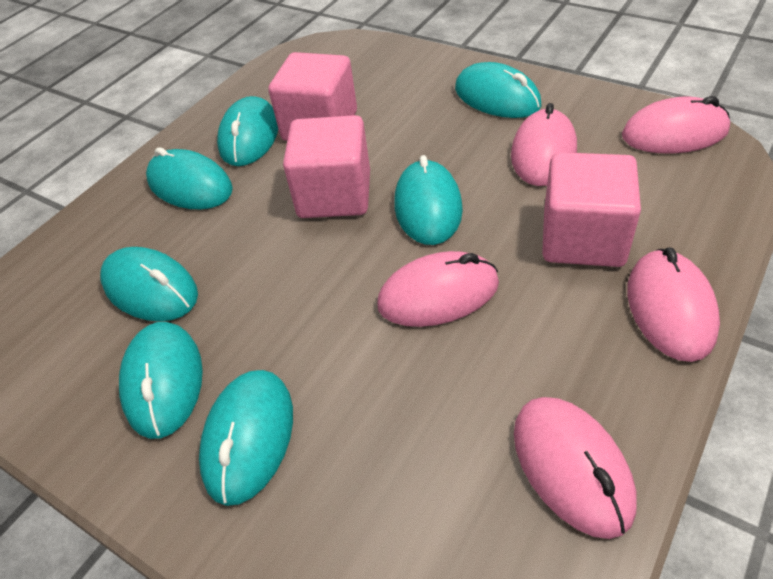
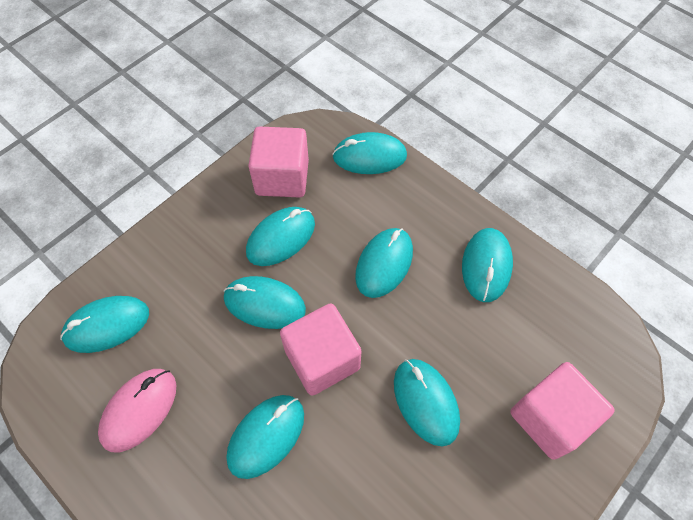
pink mouse: 5 -> 1
turquoise mouse: 7 -> 8

